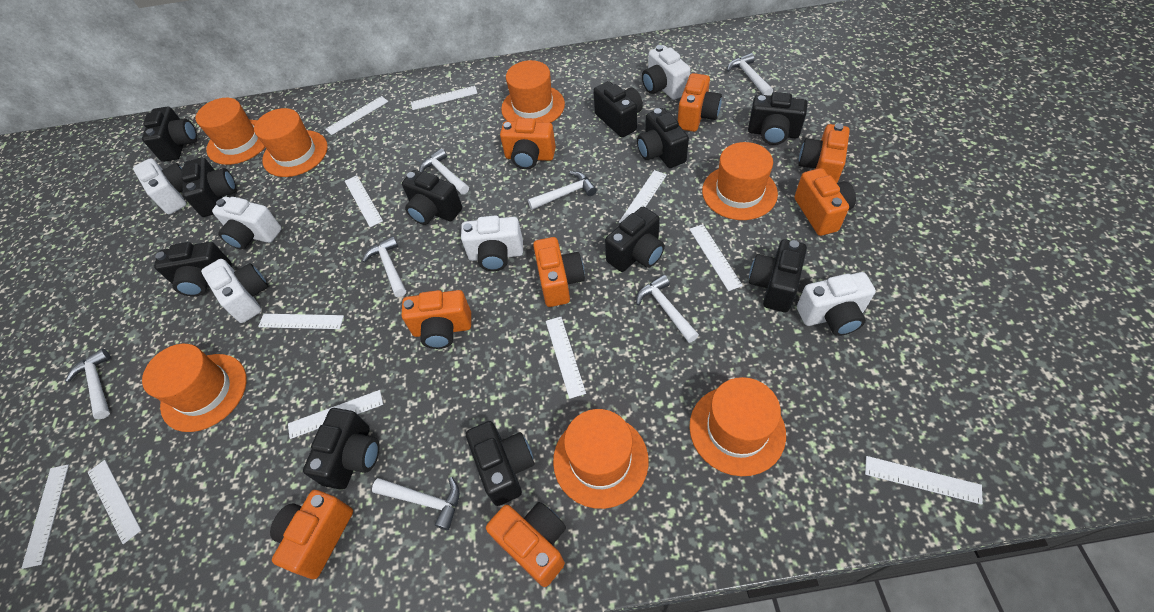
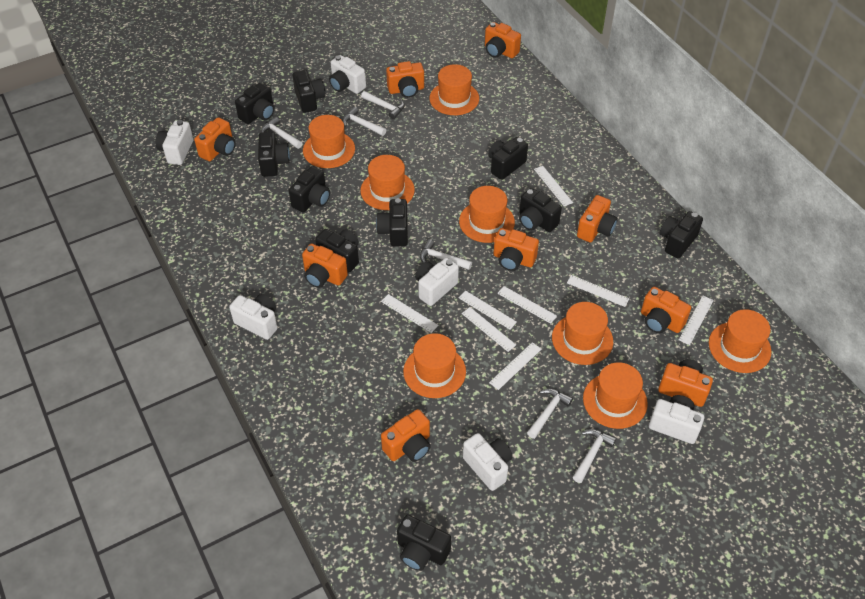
black camera: 11 -> 10
orange camera: 8 -> 9
orange hat: 7 -> 8
white hammer: 7 -> 6
white ruler: 11 -> 8

